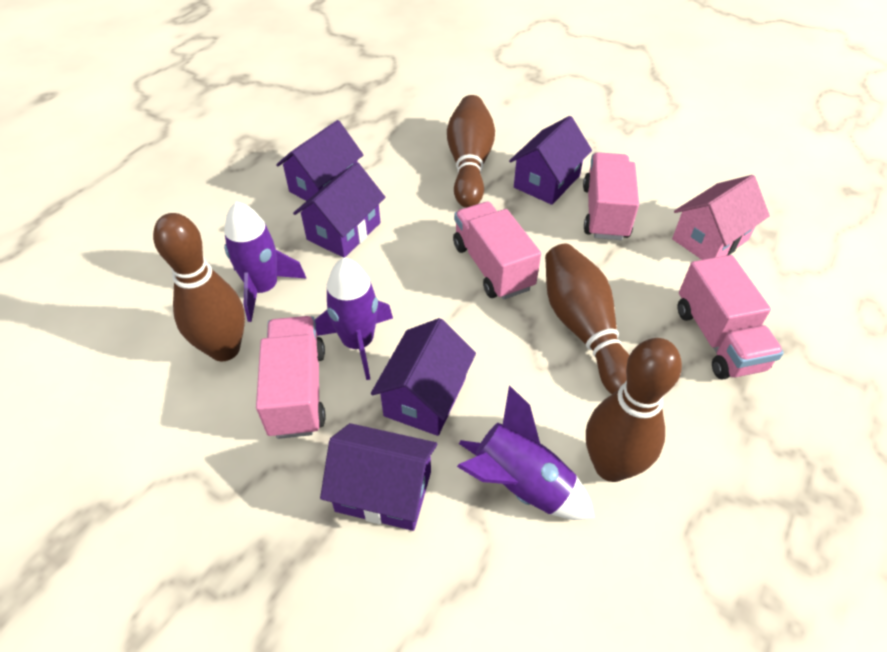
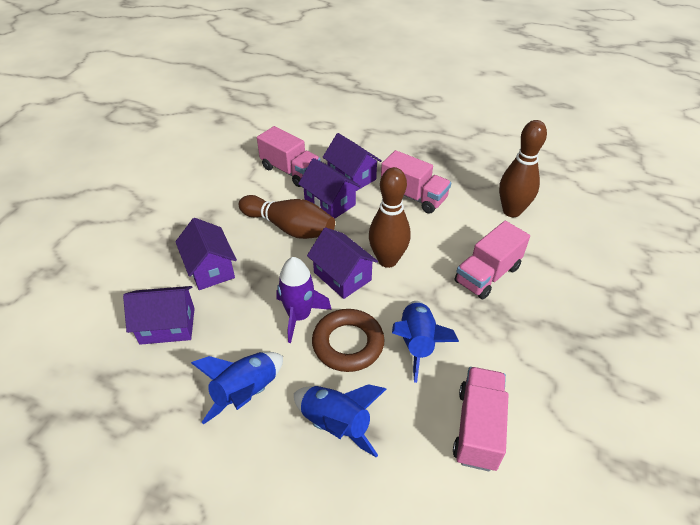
blue rocket: 0 -> 3
brown bowling pin: 4 -> 3
brown ring: 0 -> 1
pink house: 1 -> 0
purple rocket: 3 -> 1

